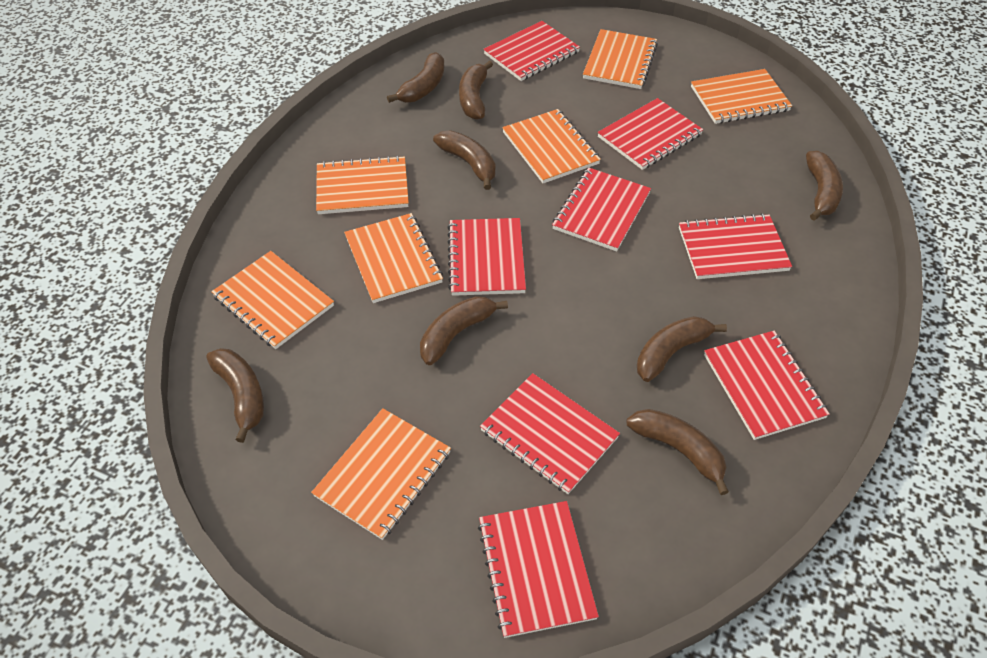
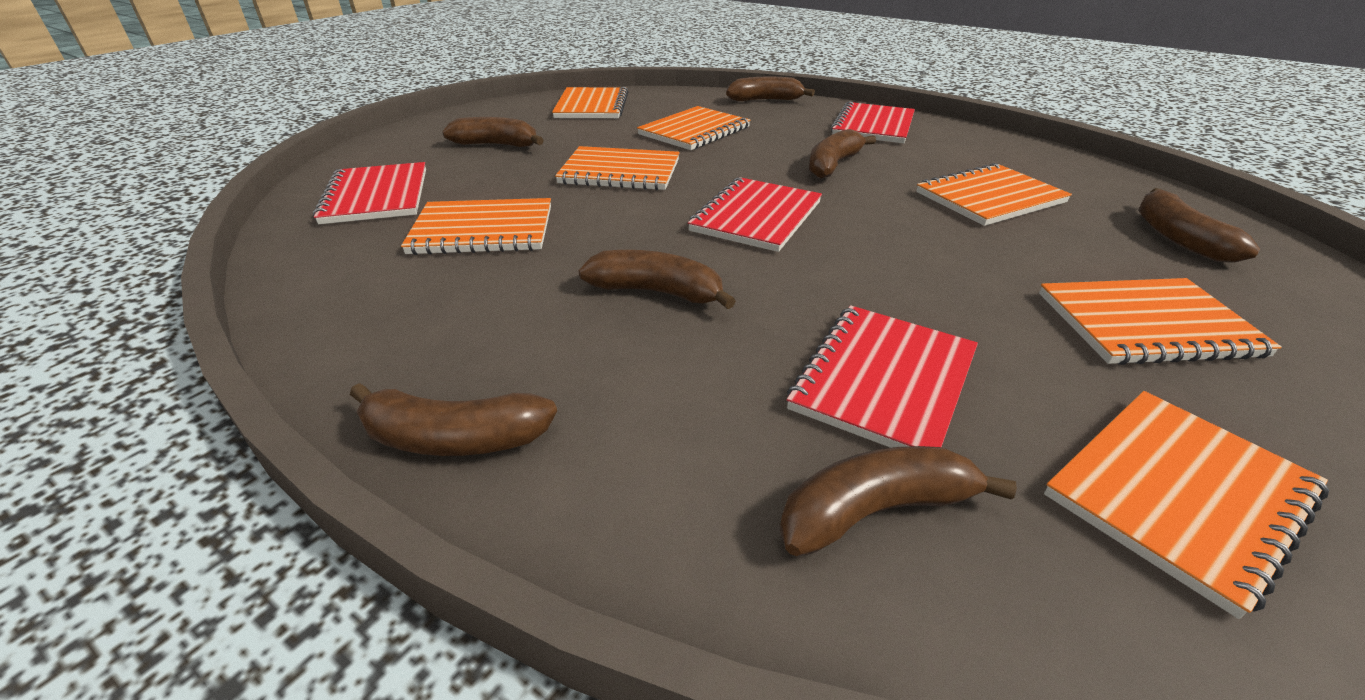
brown banana: 8 -> 7
red notebook: 8 -> 4

